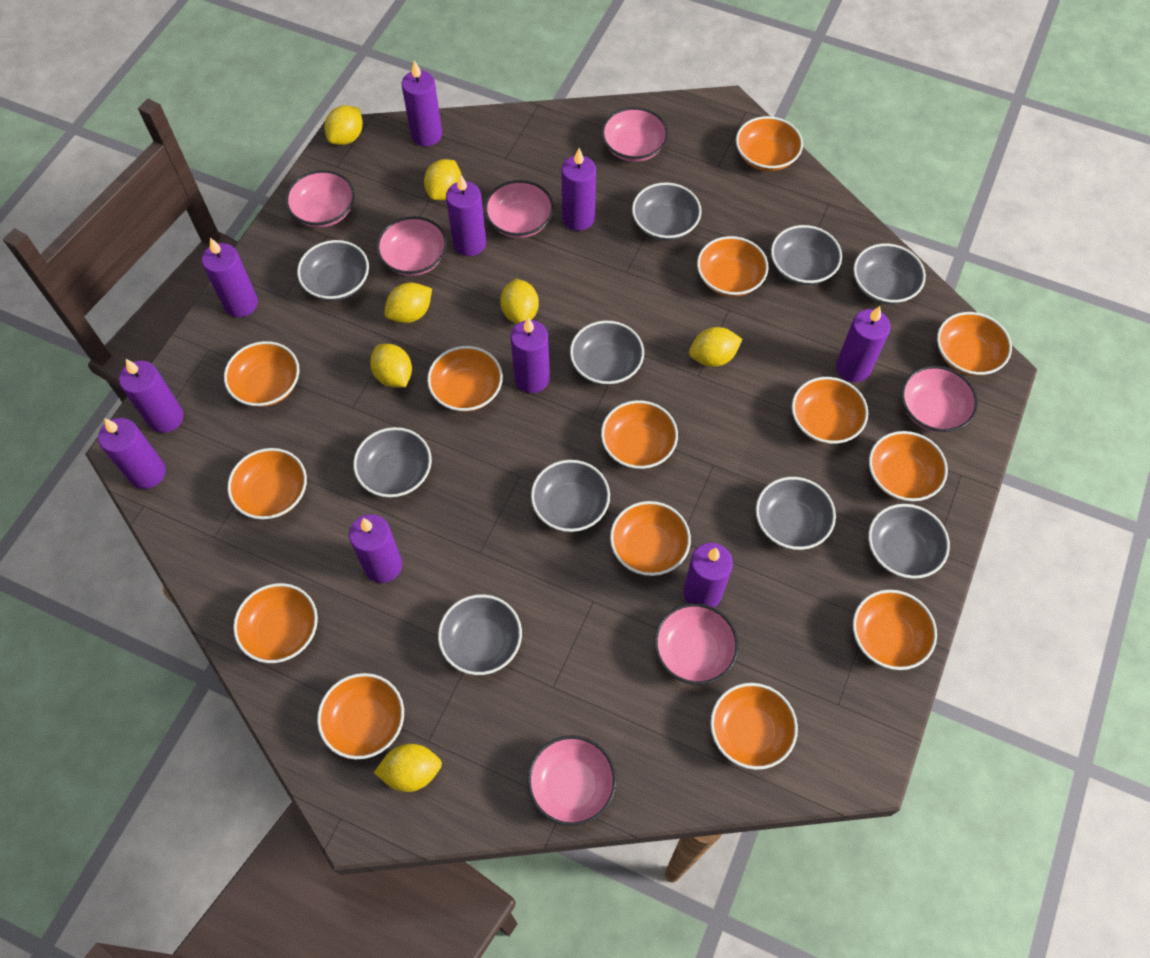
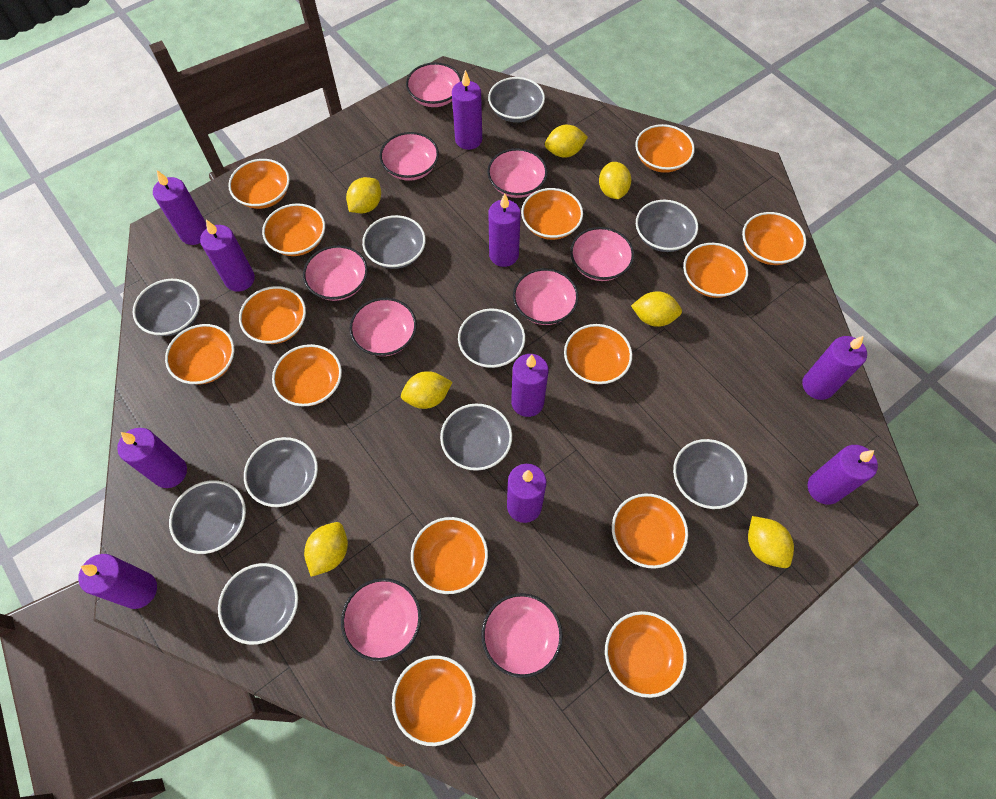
pink bowl: 7 -> 9

